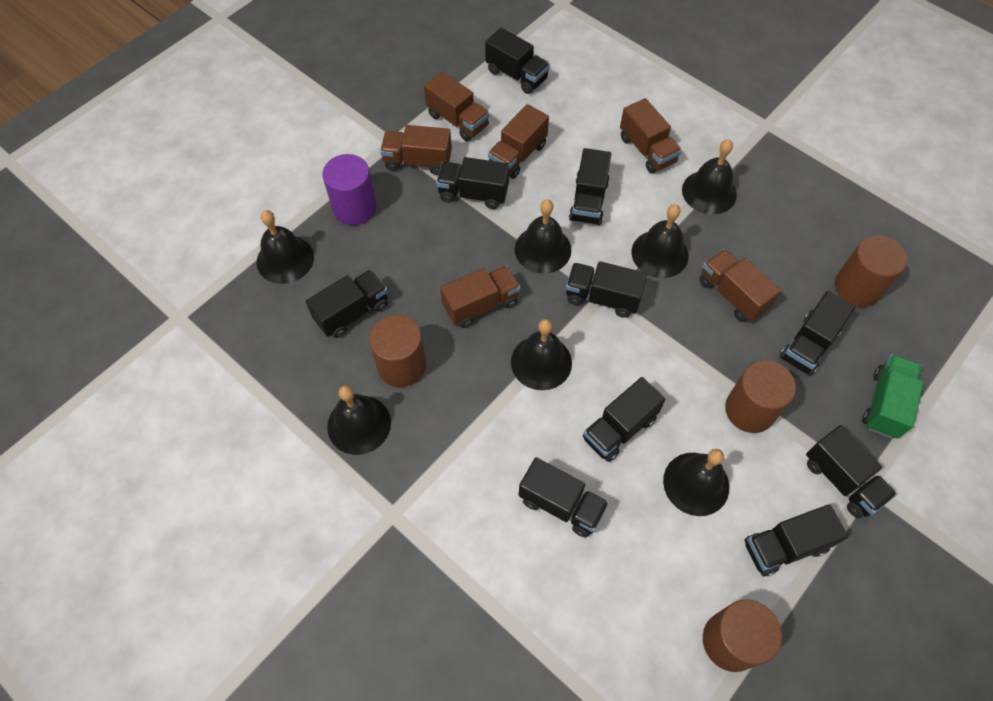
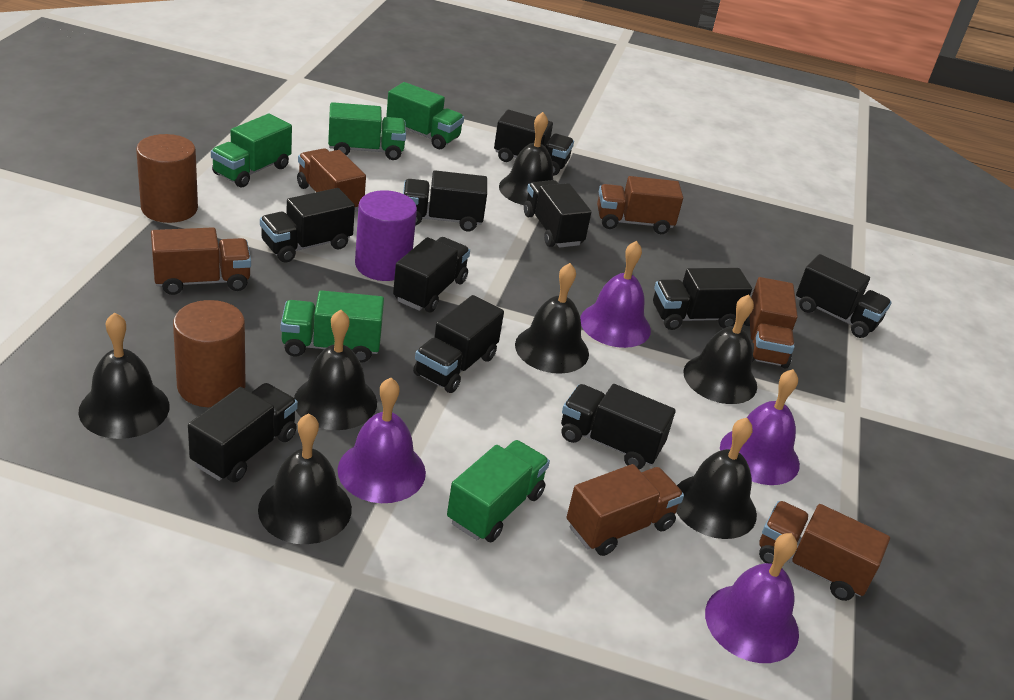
brown cylinder: 4 -> 2
green truck: 1 -> 5
purple bell: 0 -> 4

